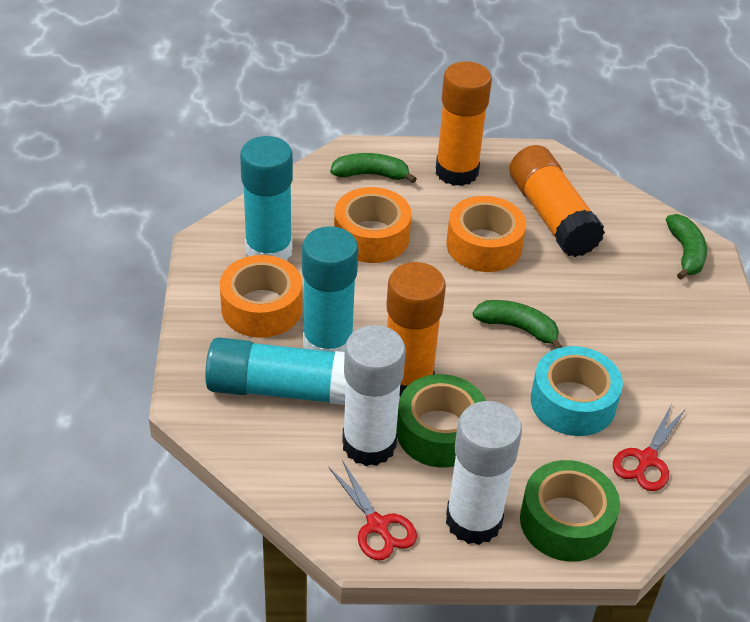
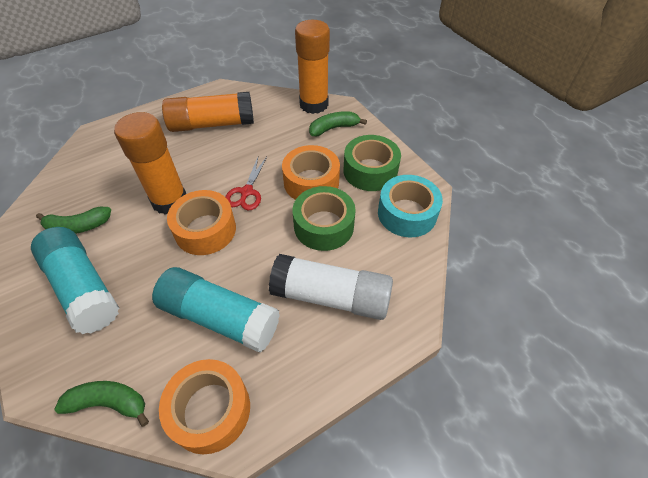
red scissors: 2 -> 1
turquoise glue stick: 3 -> 2
white glue stick: 2 -> 1

